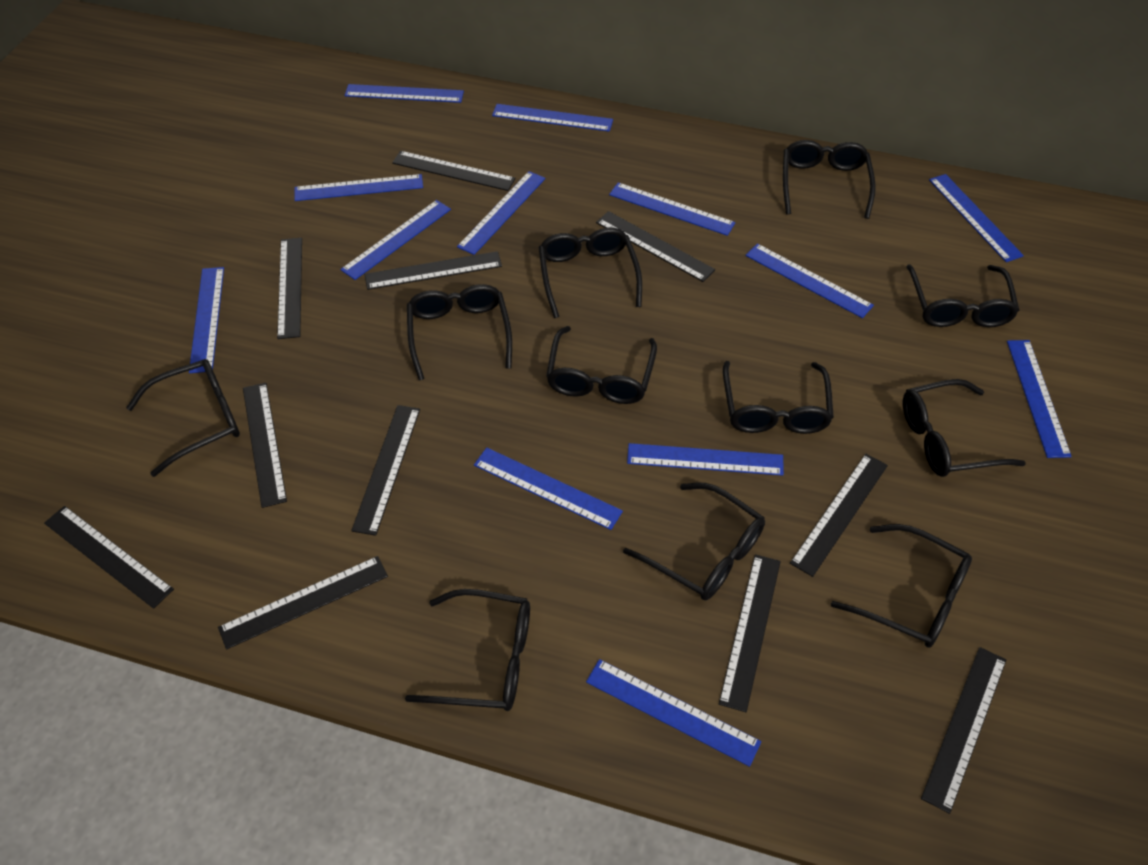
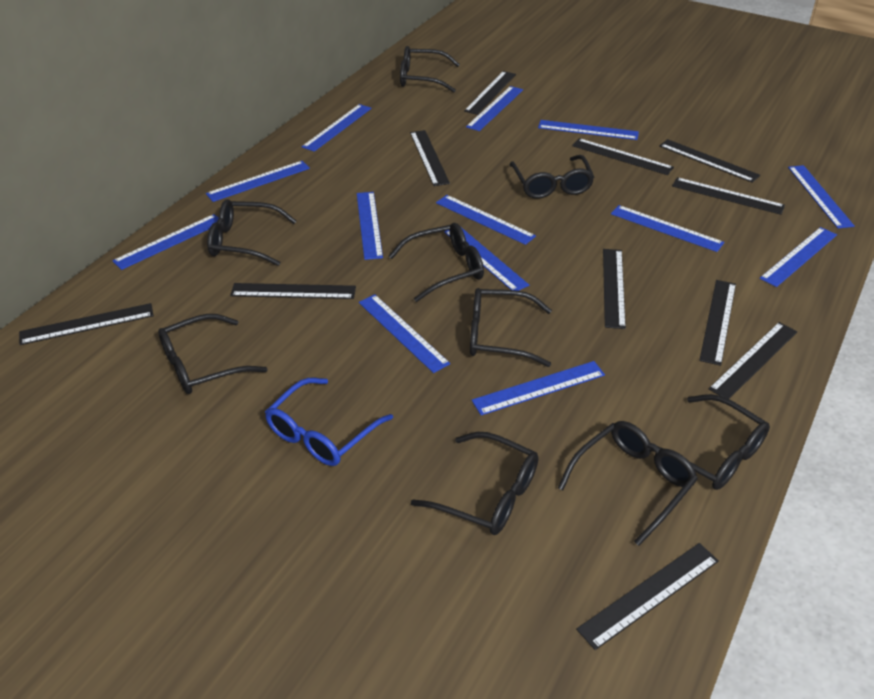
black glasses: 11 -> 9
blue glasses: 0 -> 1

